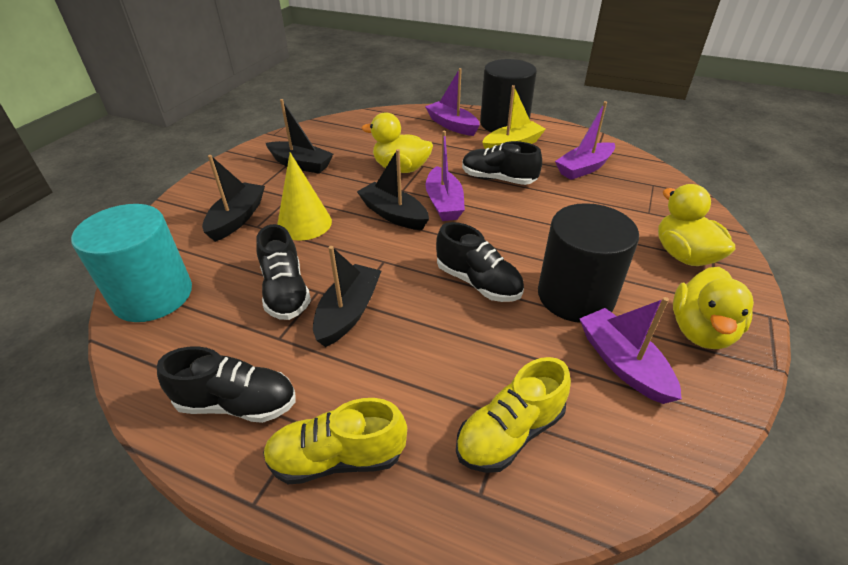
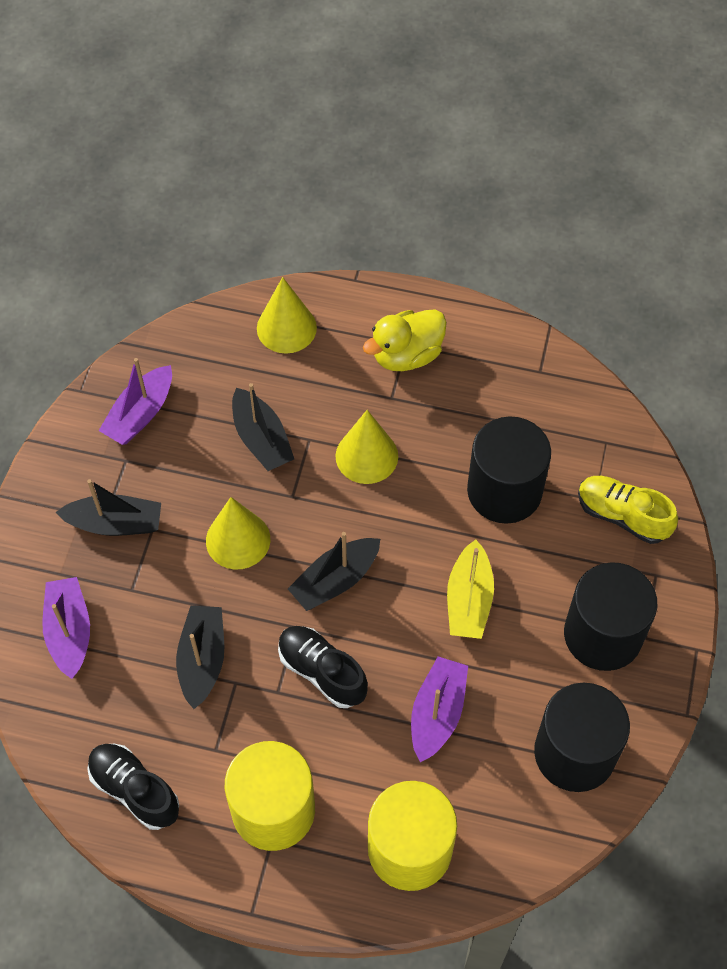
black cylinder: 2 -> 3
black shoe: 4 -> 2
purple boat: 4 -> 3
turquoise cylinder: 1 -> 0
yellow cone: 1 -> 3
yellow cylinder: 0 -> 2
yellow duck: 3 -> 1
yellow shoe: 2 -> 1

